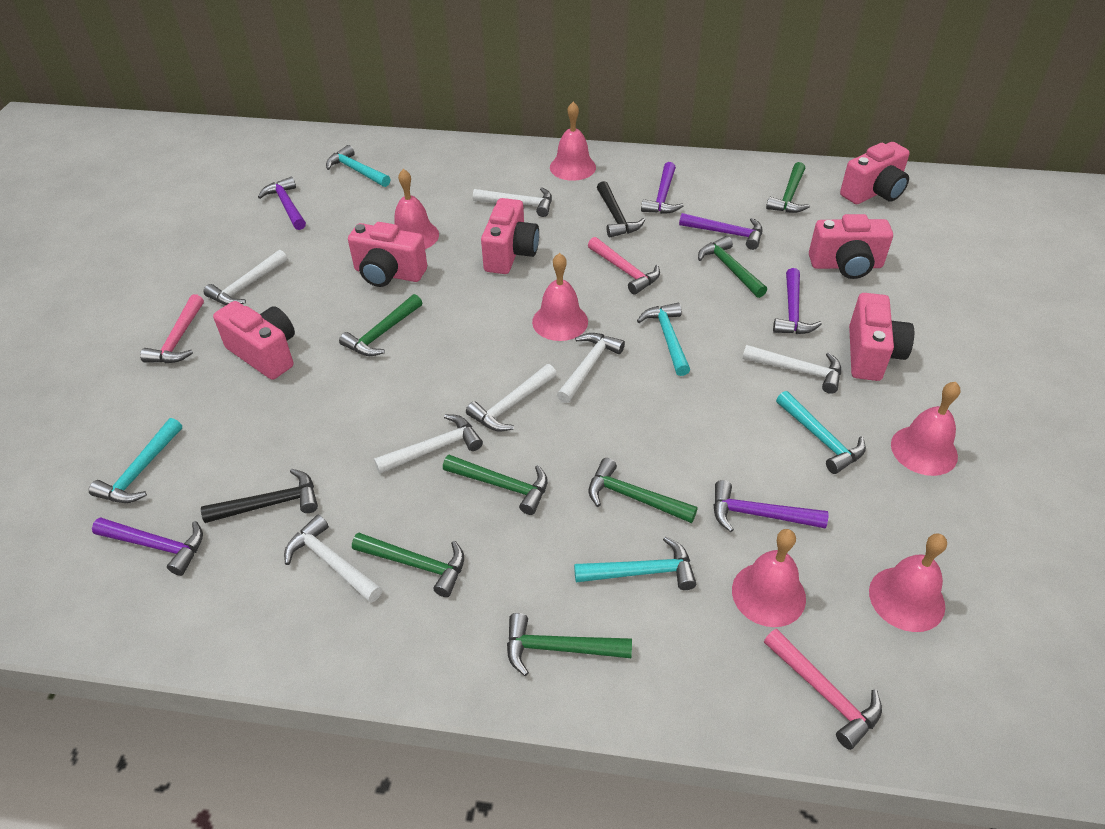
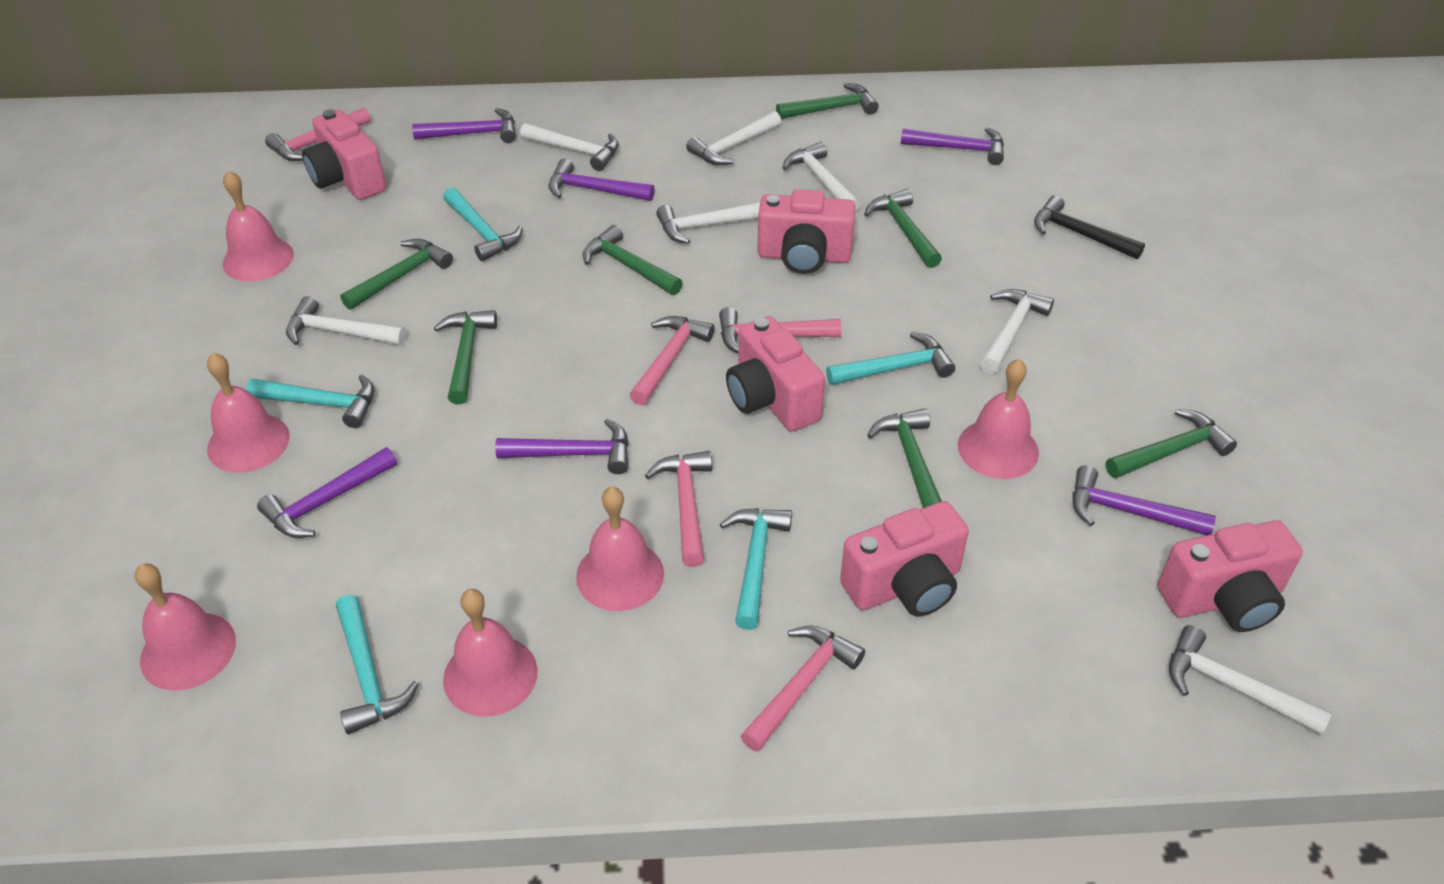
black hammer: 2 -> 1
pink camera: 6 -> 5
pink hammer: 3 -> 5

